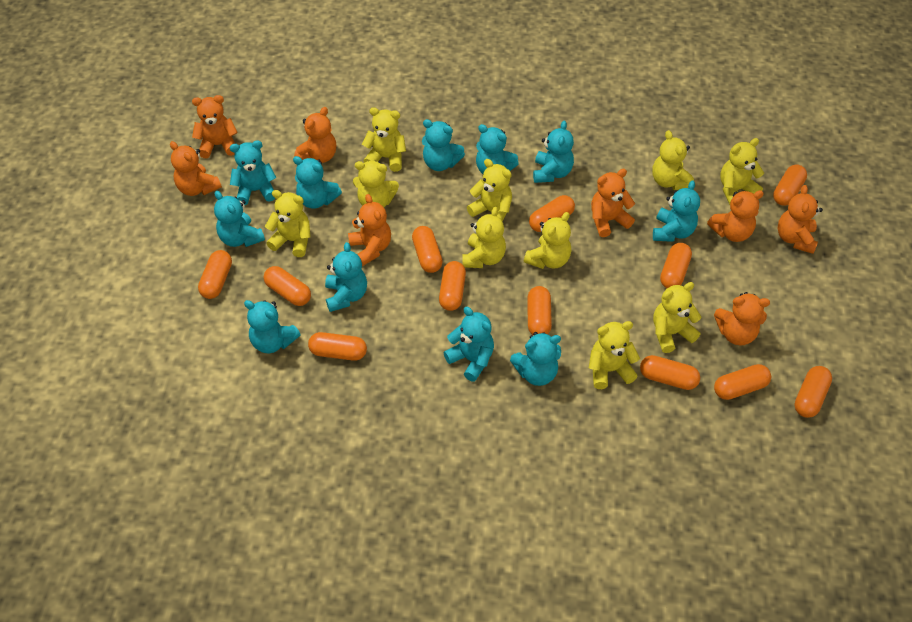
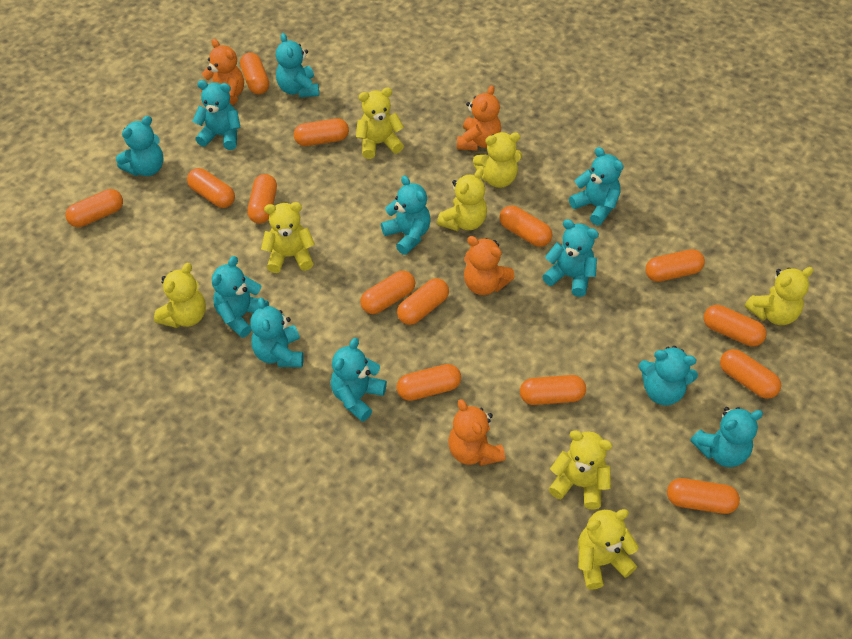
orange capsule: 12 -> 14
orange teddy bear: 8 -> 4
yellow teddy bear: 10 -> 8

